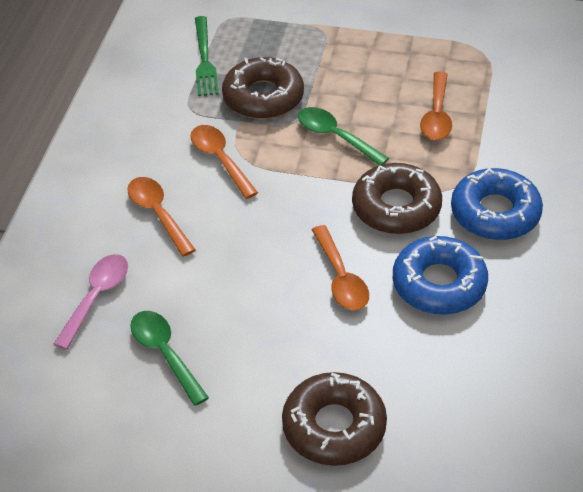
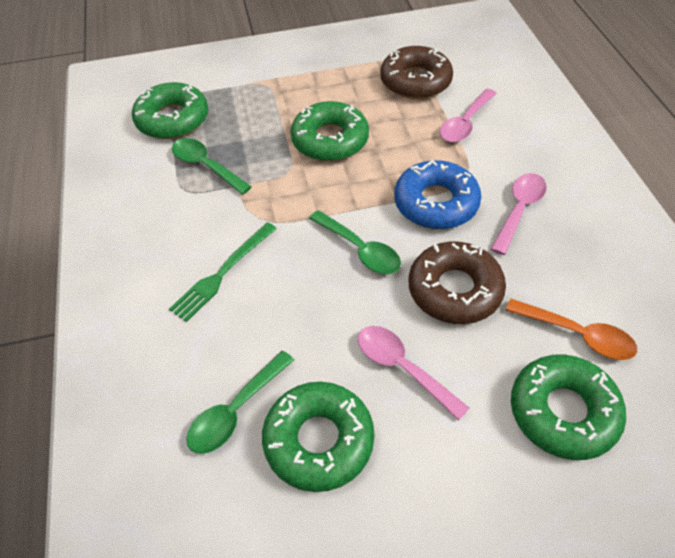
blue donut: 2 -> 1
brown donut: 3 -> 2
green donut: 0 -> 4
green spoon: 2 -> 3
orange spoon: 4 -> 1
pink spoon: 1 -> 3

